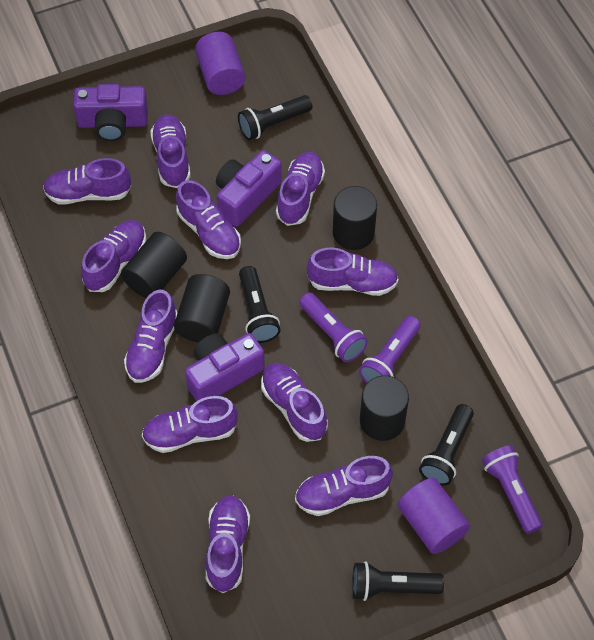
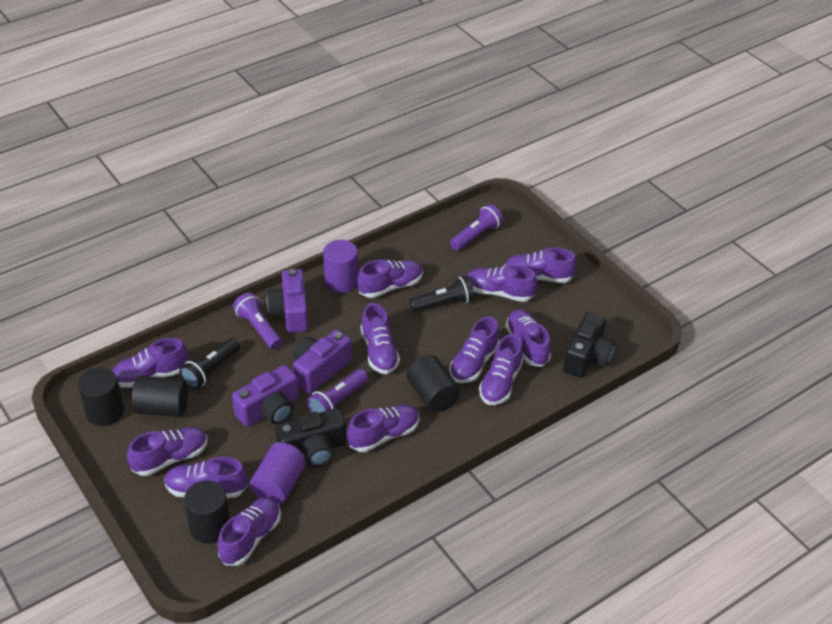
black camera: 0 -> 2
black flashlight: 4 -> 2
purple shoe: 11 -> 12

